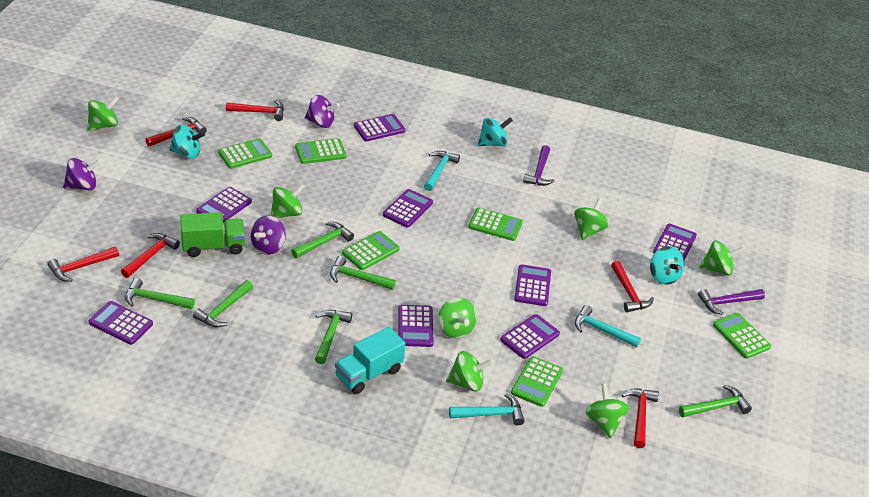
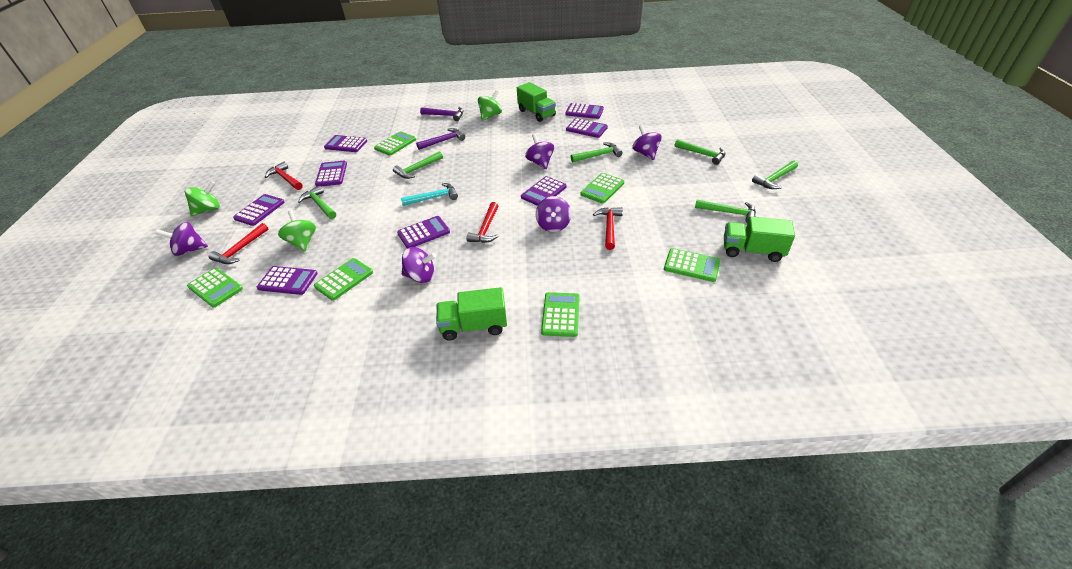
green spinning top: 7 -> 3
green truck: 1 -> 3
purple spinning top: 3 -> 5
red hammer: 6 -> 4
turquoise hammer: 3 -> 1
turquoise spinning top: 3 -> 0
turquoise truck: 1 -> 0

